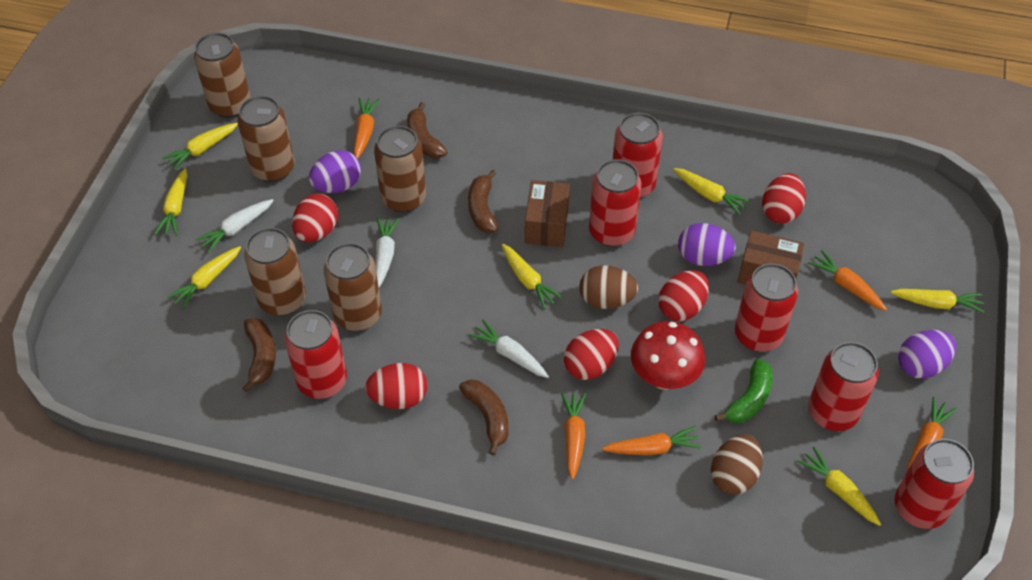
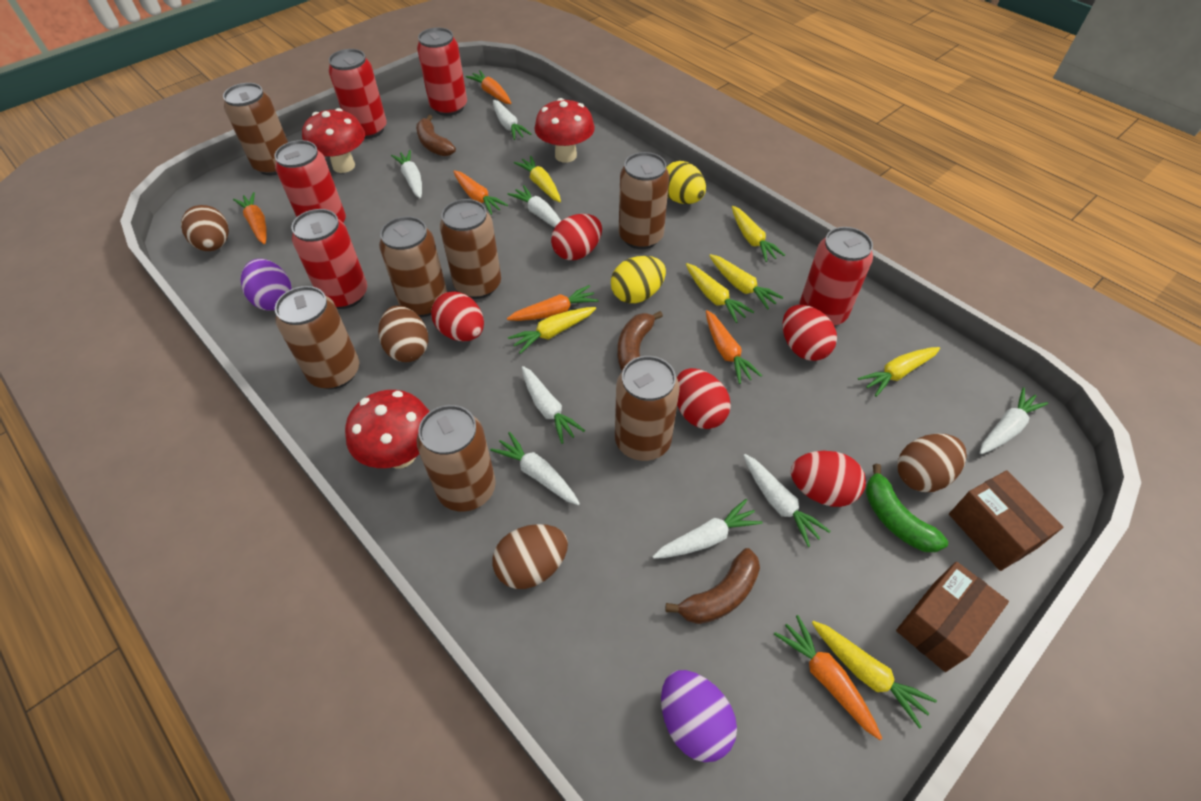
brown banana: 4 -> 3
brown can: 5 -> 7
brown egg: 2 -> 4
orange carrot: 5 -> 6
purple egg: 3 -> 2
red can: 6 -> 5
red mushroom: 1 -> 3
white carrot: 3 -> 8
yellow egg: 0 -> 2

